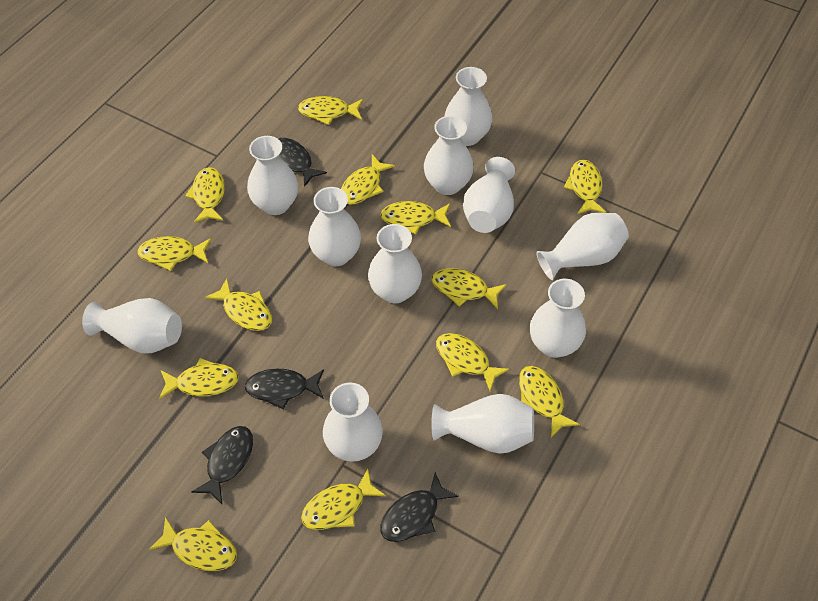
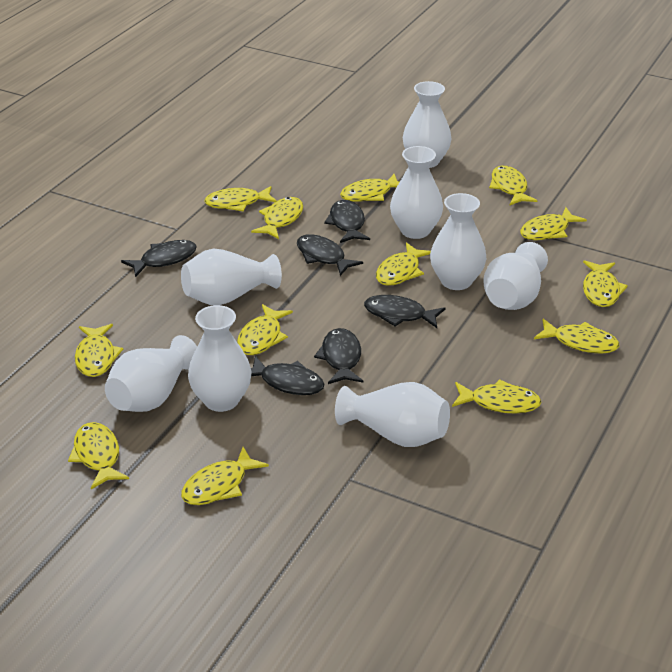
black fish: 4 -> 6
white vase: 11 -> 8

